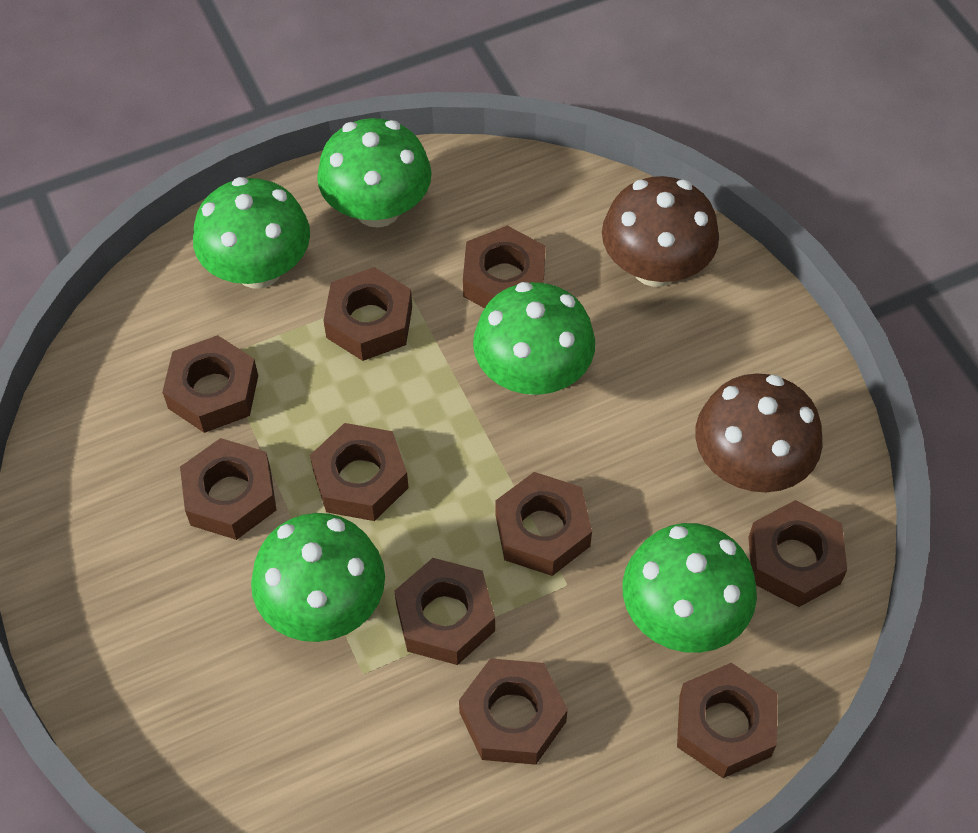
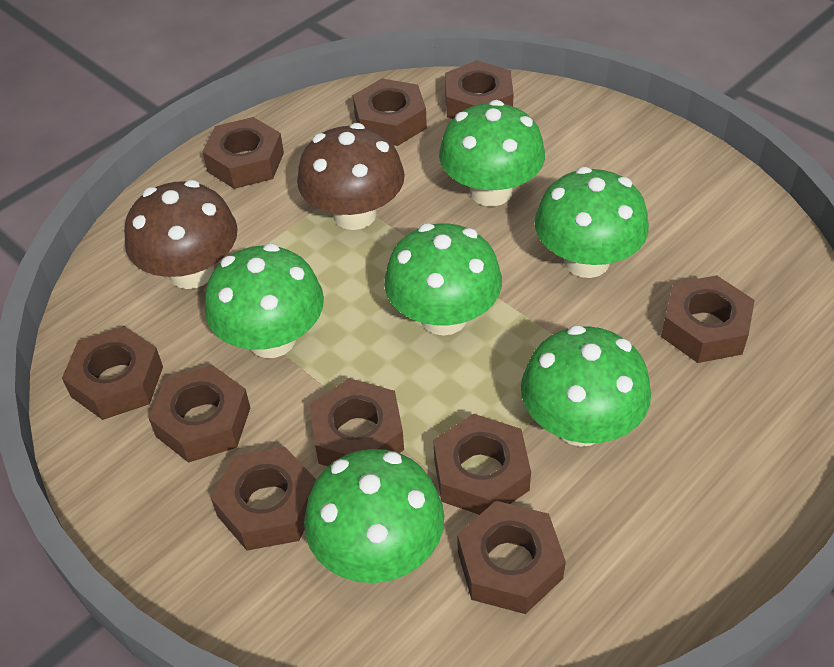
green mushroom: 5 -> 6

